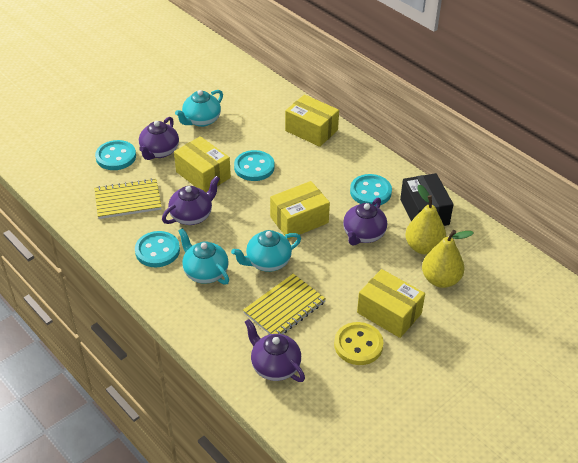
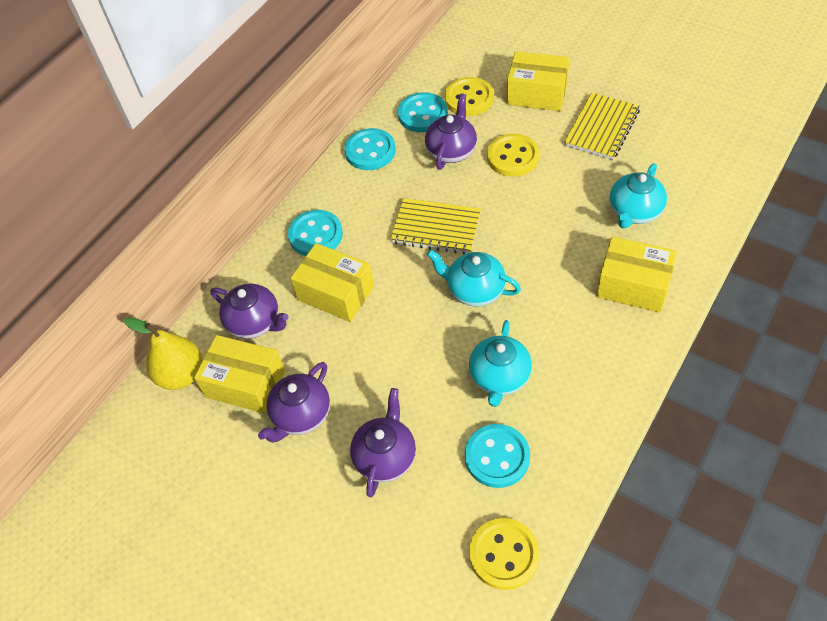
black box: 1 -> 0
yellow button: 1 -> 3
yellow pear: 2 -> 1

